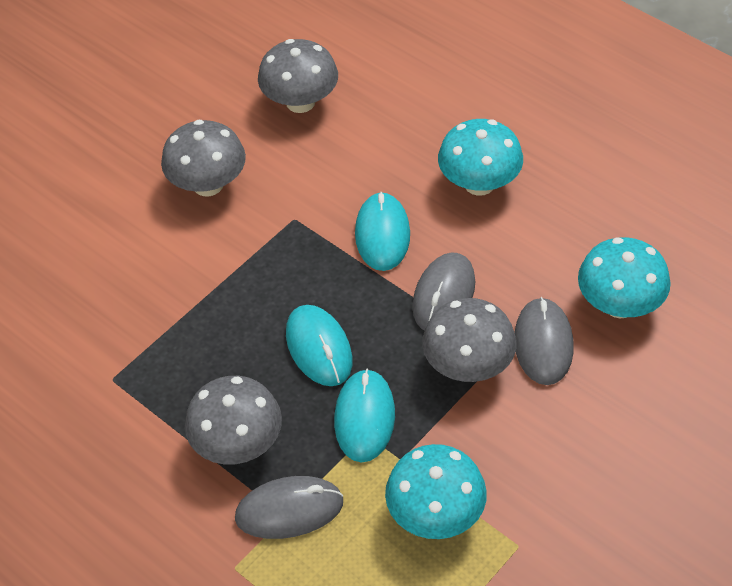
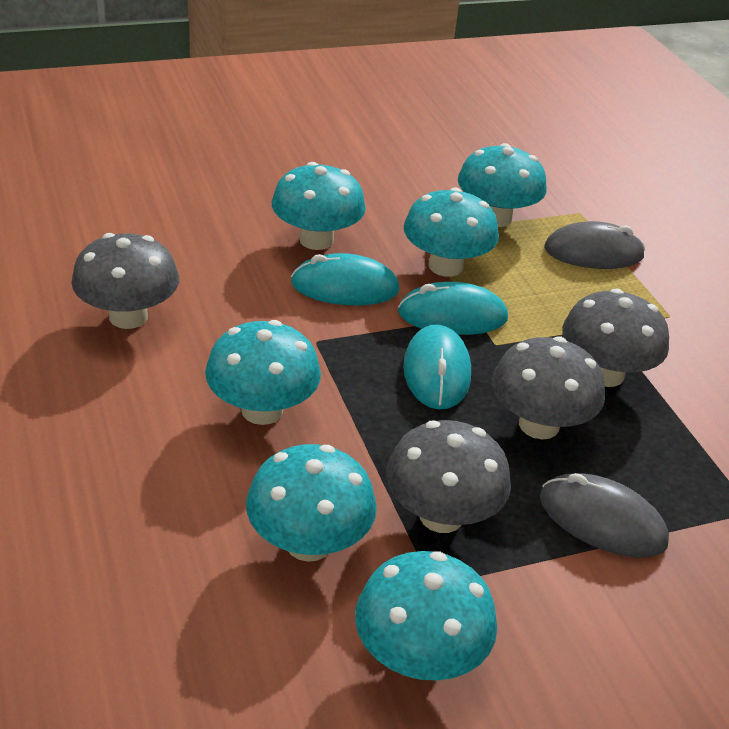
grey mouse: 3 -> 2
turquoise mushroom: 3 -> 6

